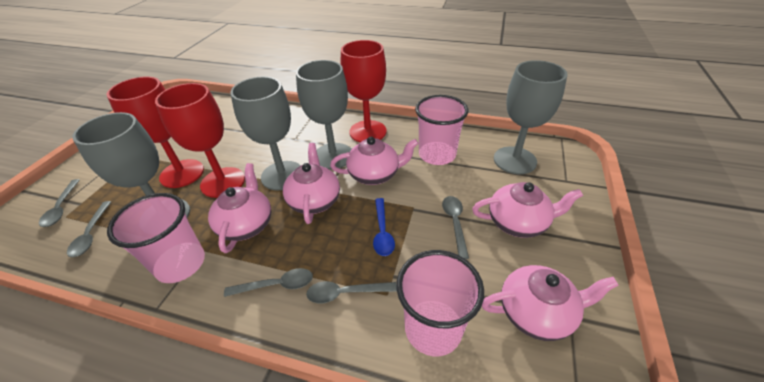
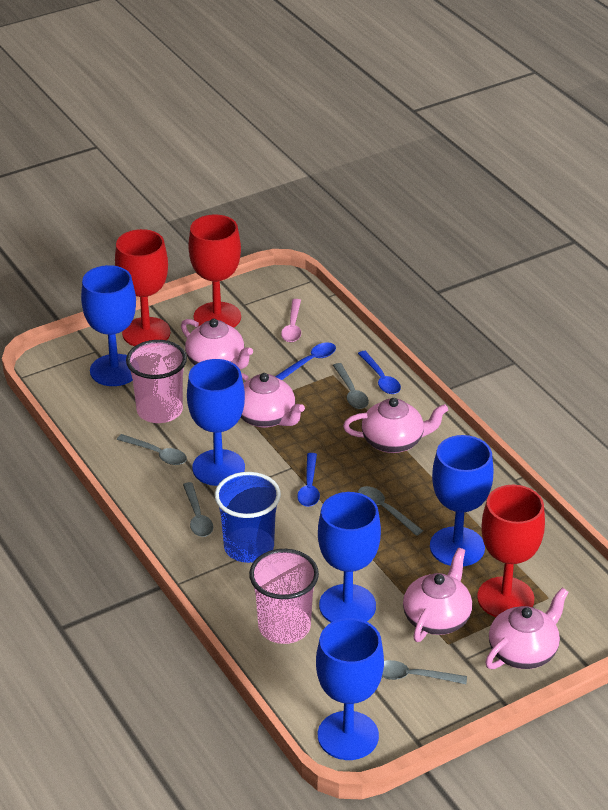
blue cup: 0 -> 1
blue goblet: 0 -> 5
blue spoon: 1 -> 3
grey goblet: 4 -> 0
pink cup: 3 -> 2
pink spoon: 0 -> 1

